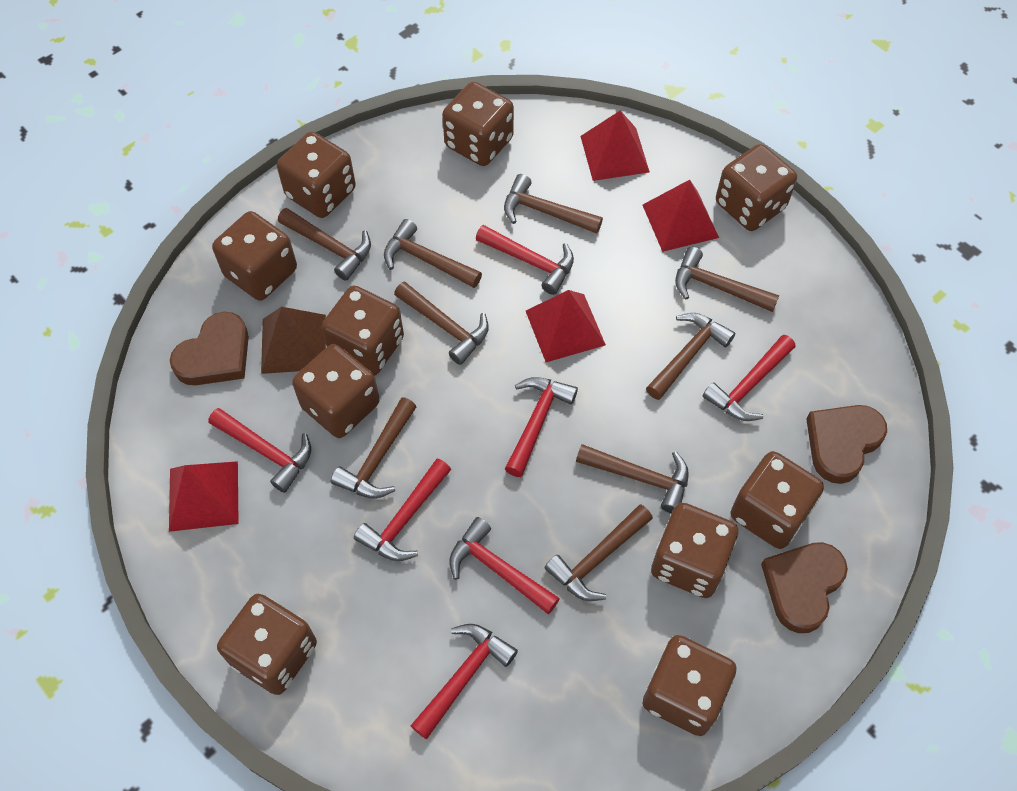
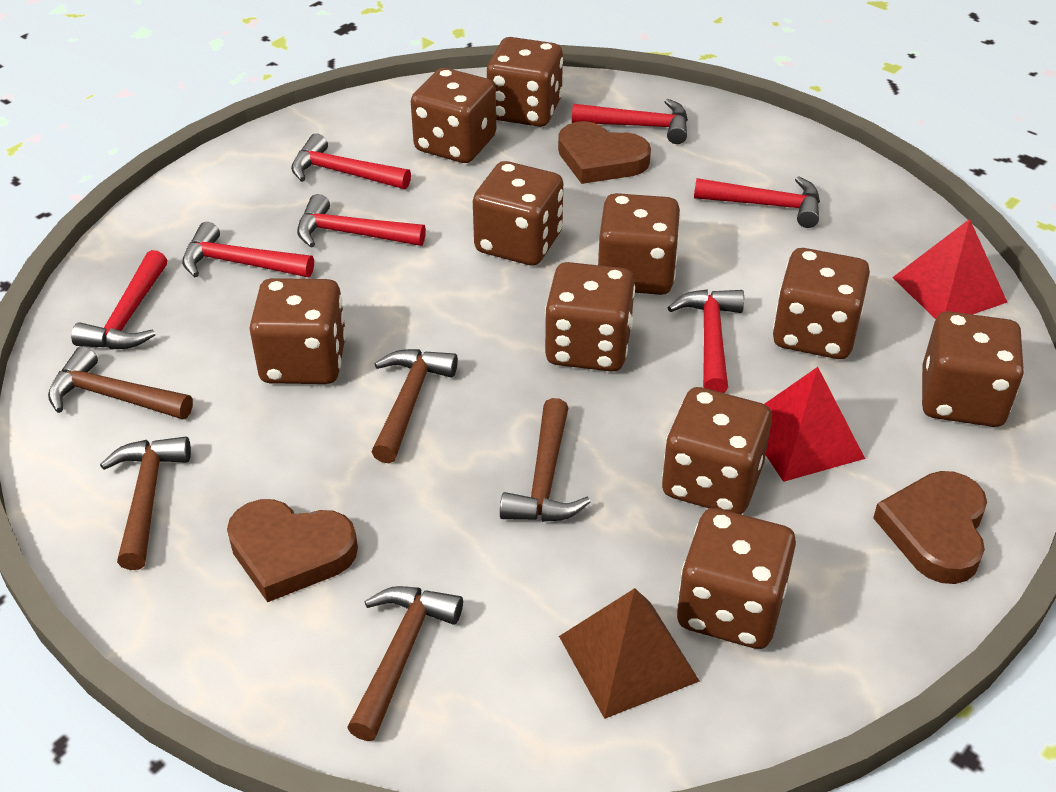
brown hammer: 9 -> 5
red pyramid: 4 -> 2

